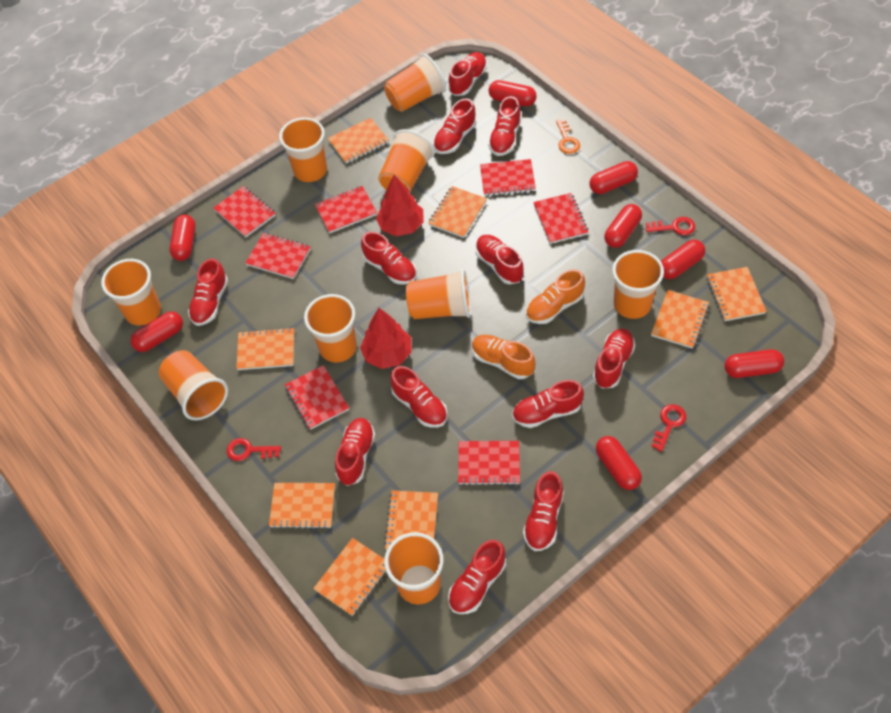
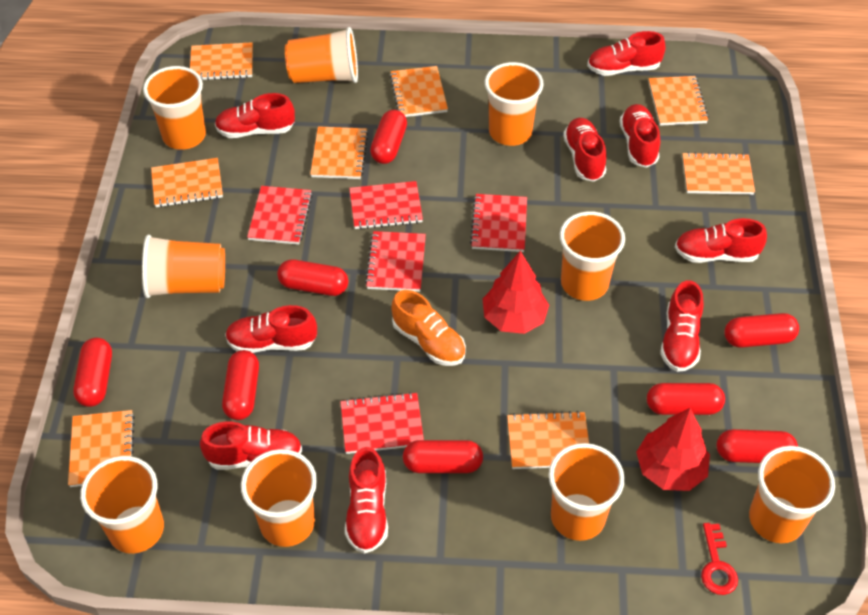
orange key: 1 -> 0
orange shoe: 2 -> 1
red key: 3 -> 1
red notebook: 7 -> 5
red shoe: 12 -> 9

